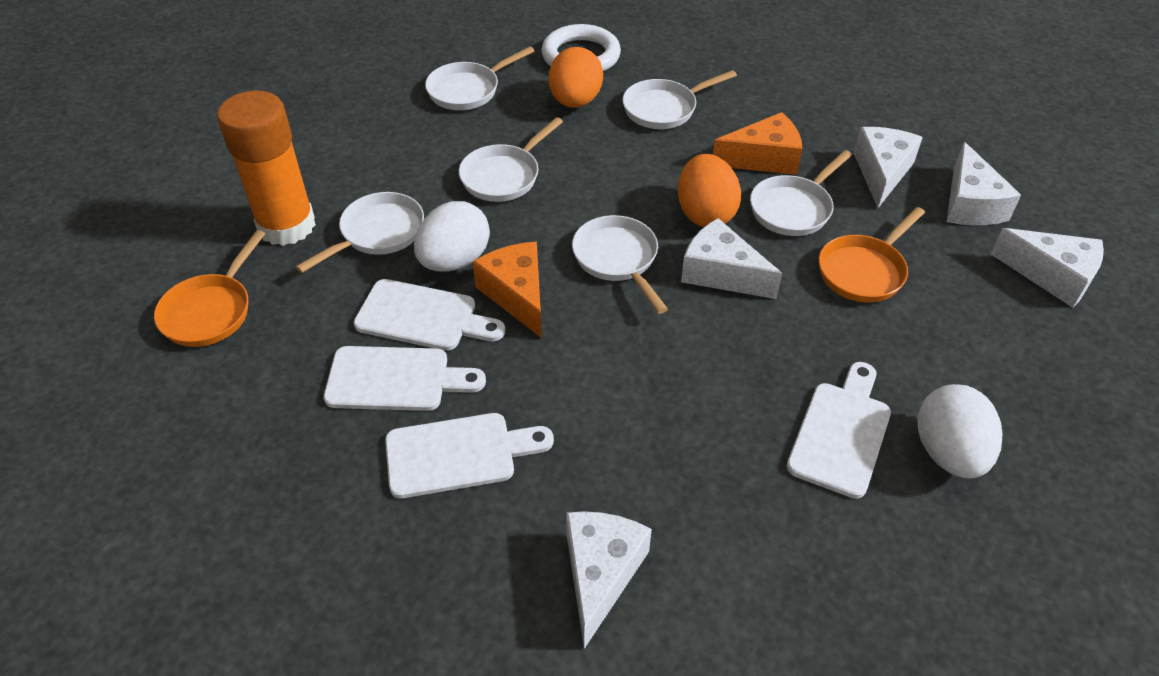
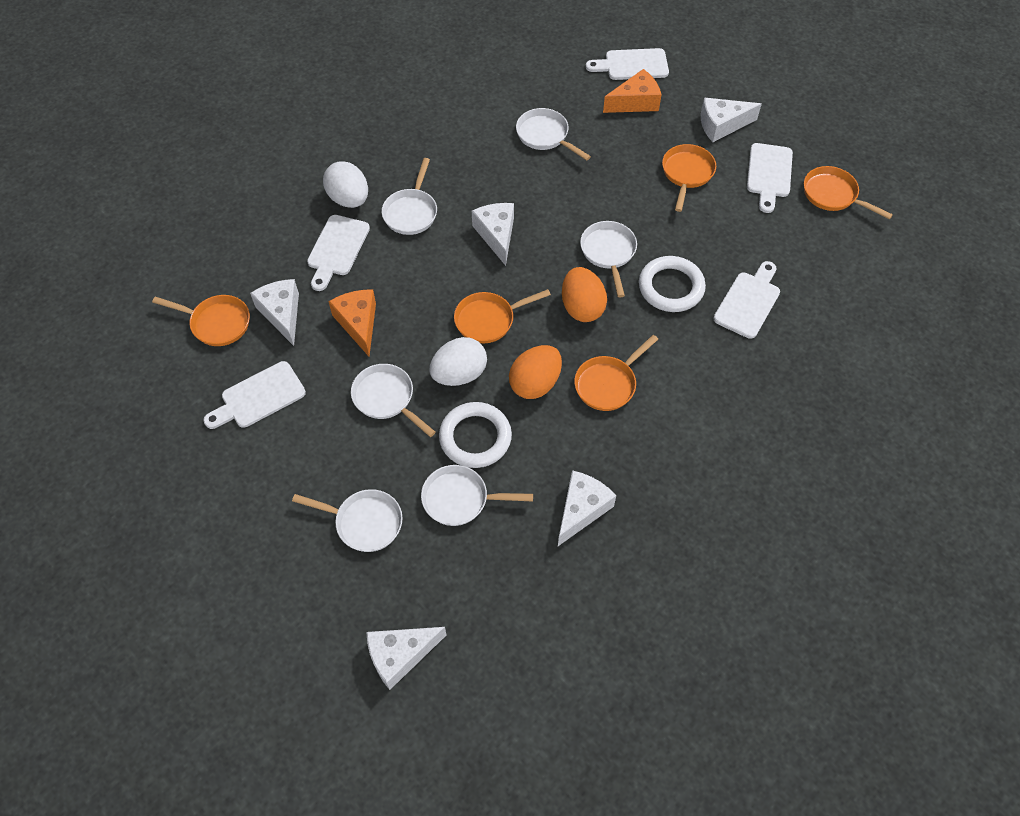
orange glue stick: 1 -> 0
orange pan: 2 -> 5
white cutting board: 4 -> 5
white ring: 1 -> 2

